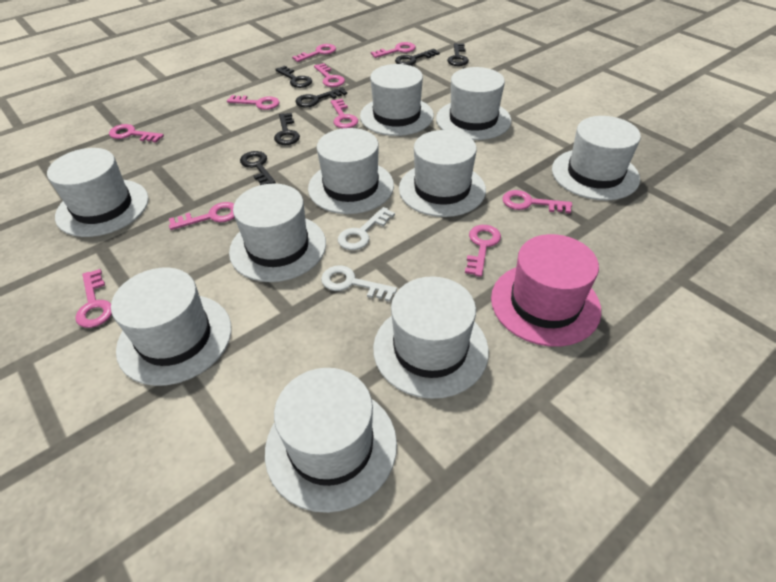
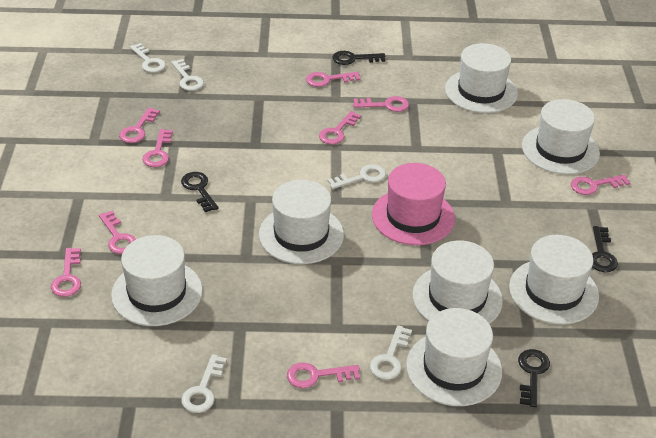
black key: 6 -> 4
pink key: 10 -> 9
white hat: 10 -> 7
white key: 2 -> 5

